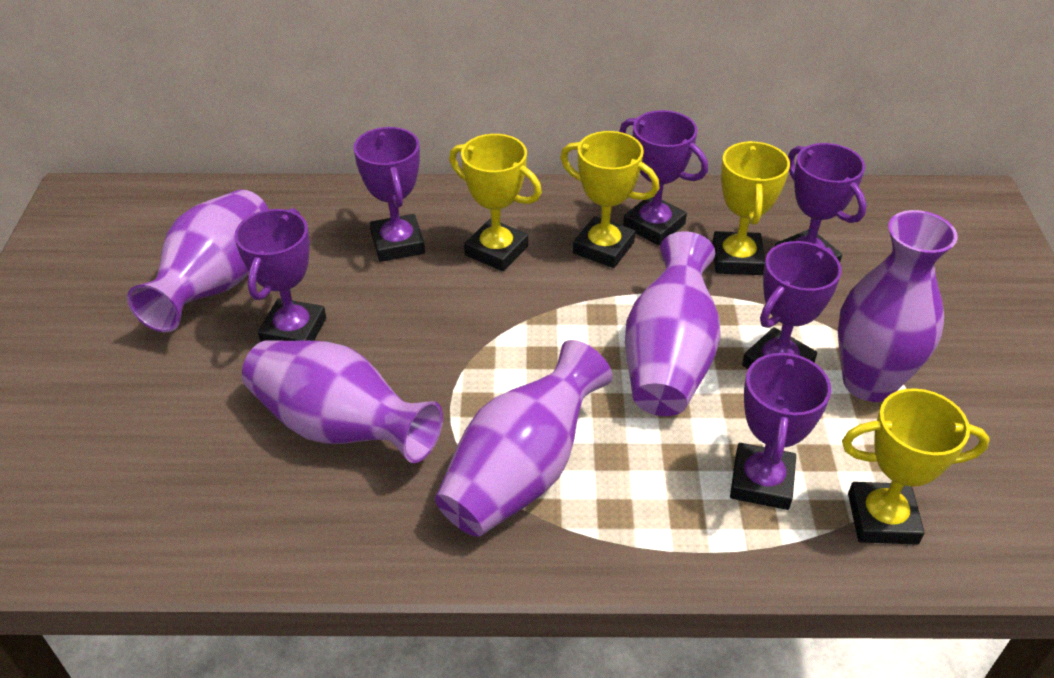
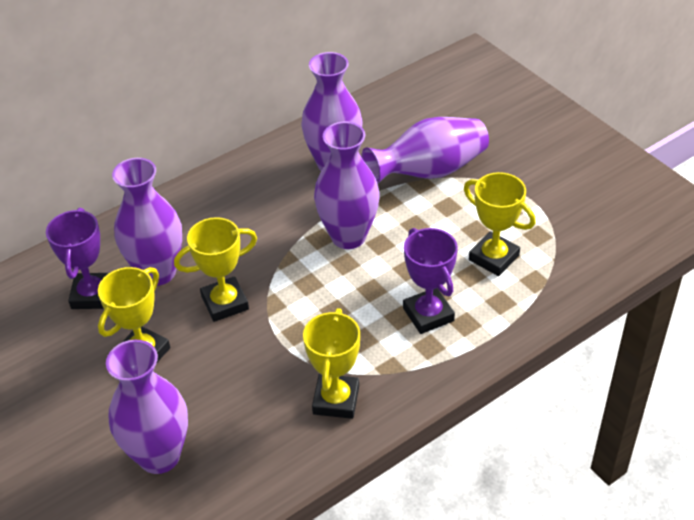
purple trophy: 6 -> 2

